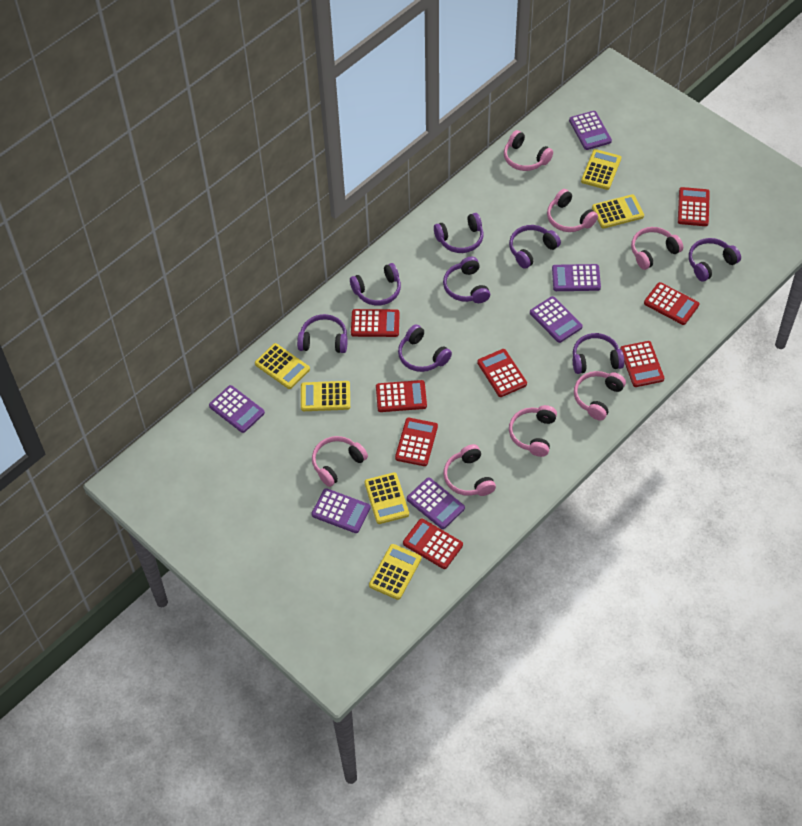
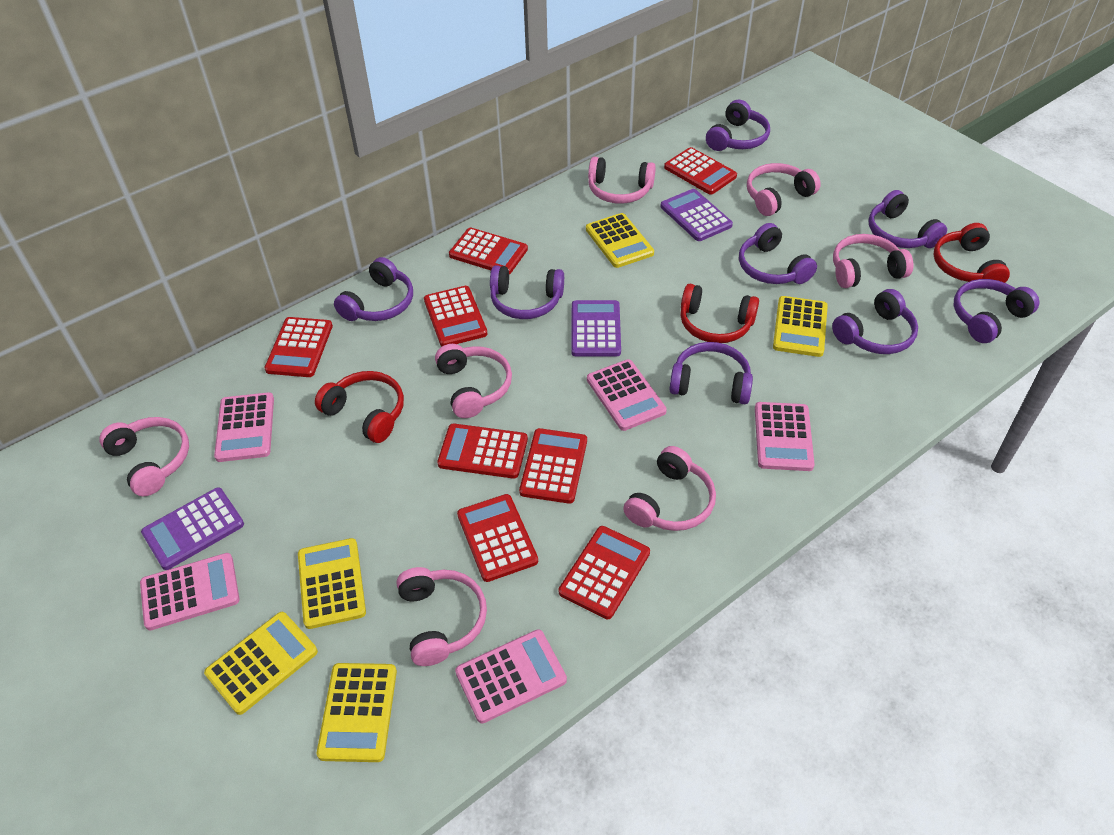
pink calculator: 0 -> 5
purple calculator: 6 -> 3
red headphones: 0 -> 3
yellow calculator: 6 -> 5

